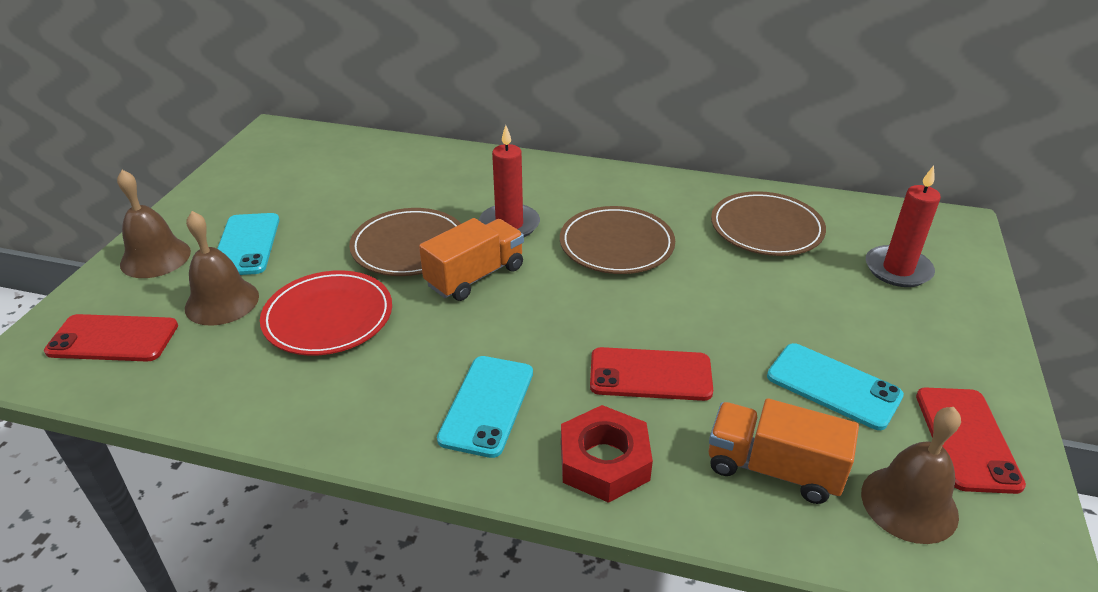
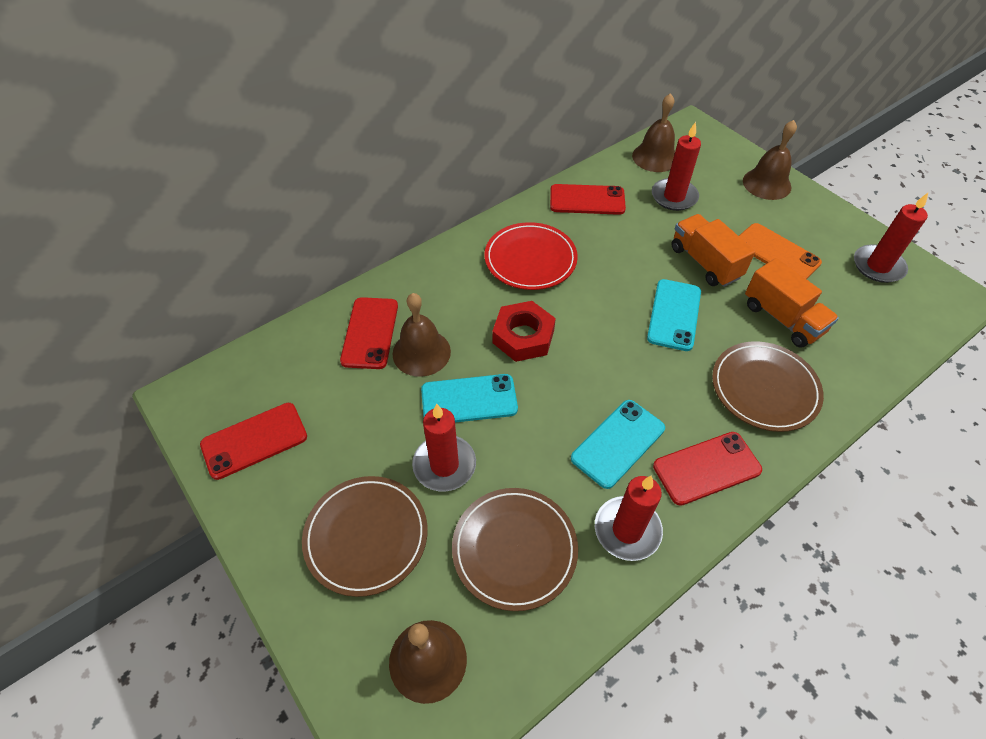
brown bell: 3 -> 4
orange phone: 0 -> 1
red candle: 2 -> 4
red phone: 3 -> 4

